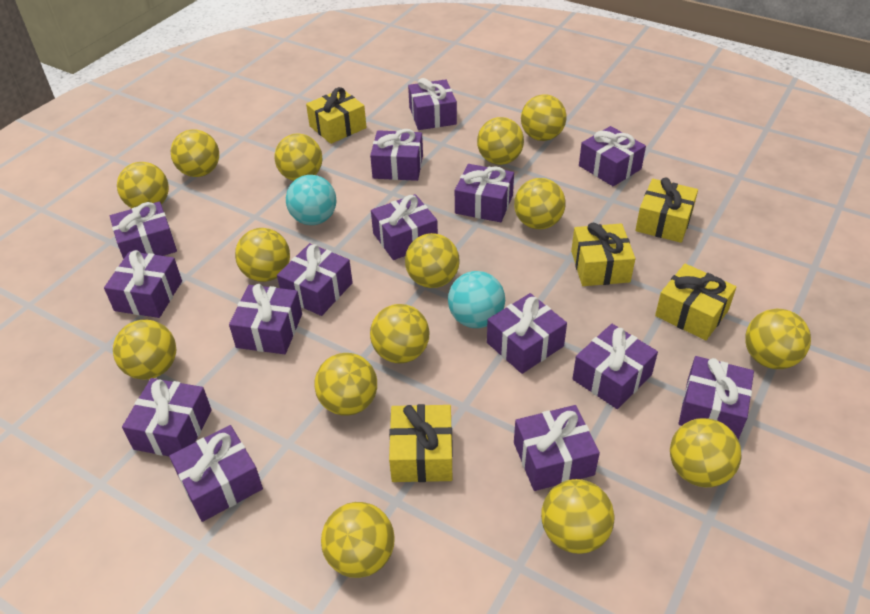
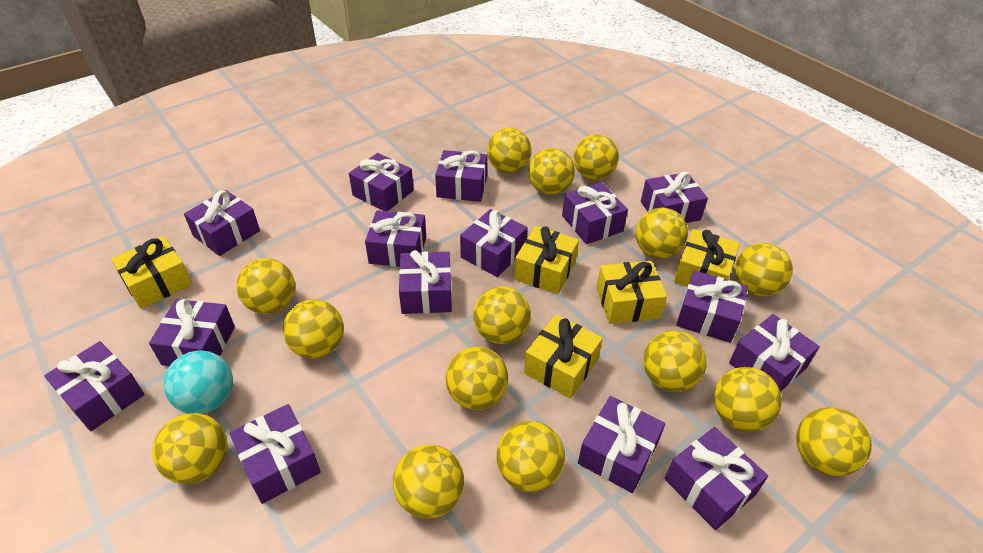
turquoise ball: 2 -> 1

